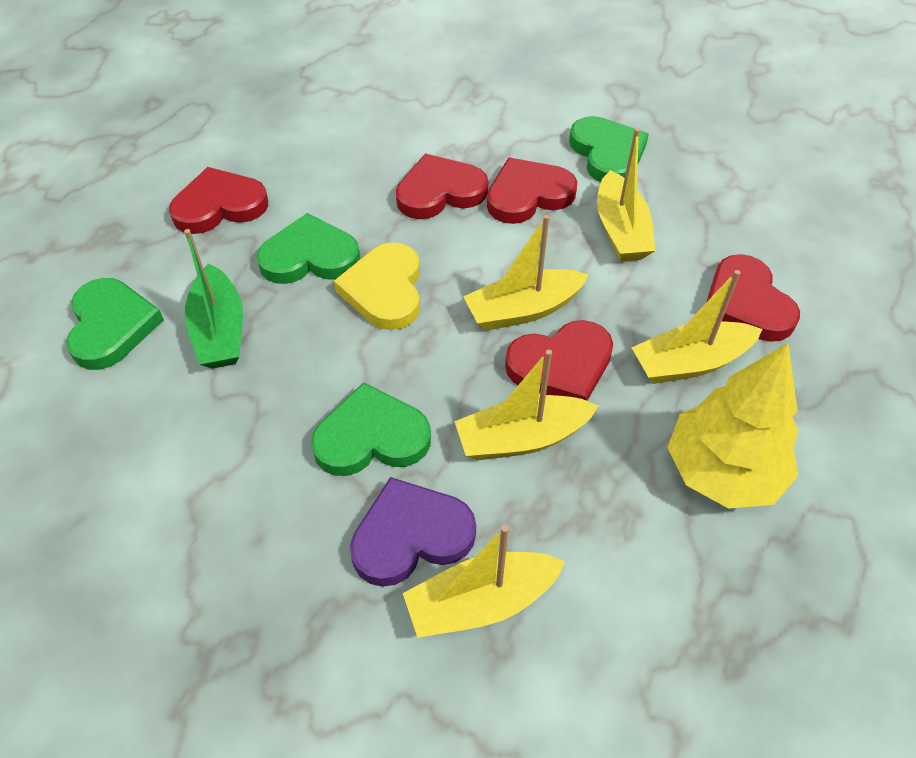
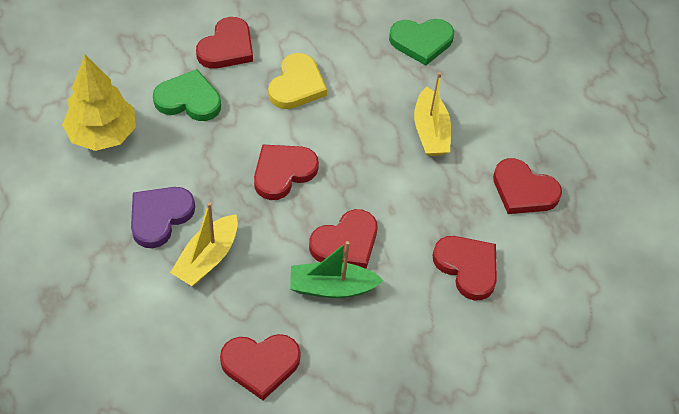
green heart: 4 -> 2
red heart: 5 -> 6
yellow boat: 5 -> 2

